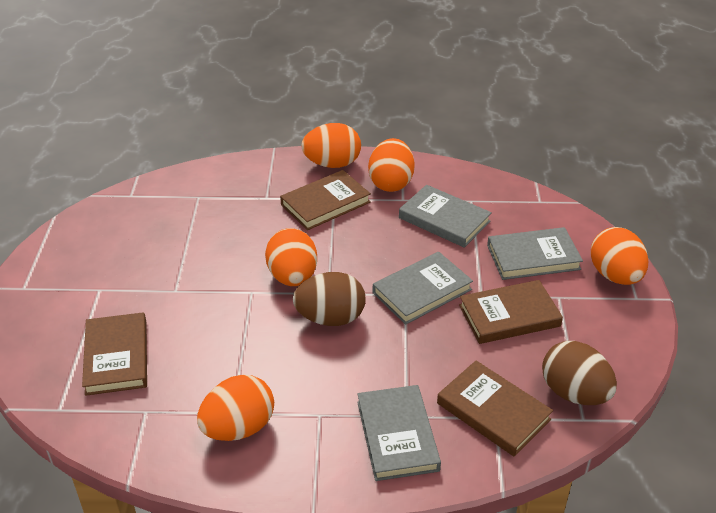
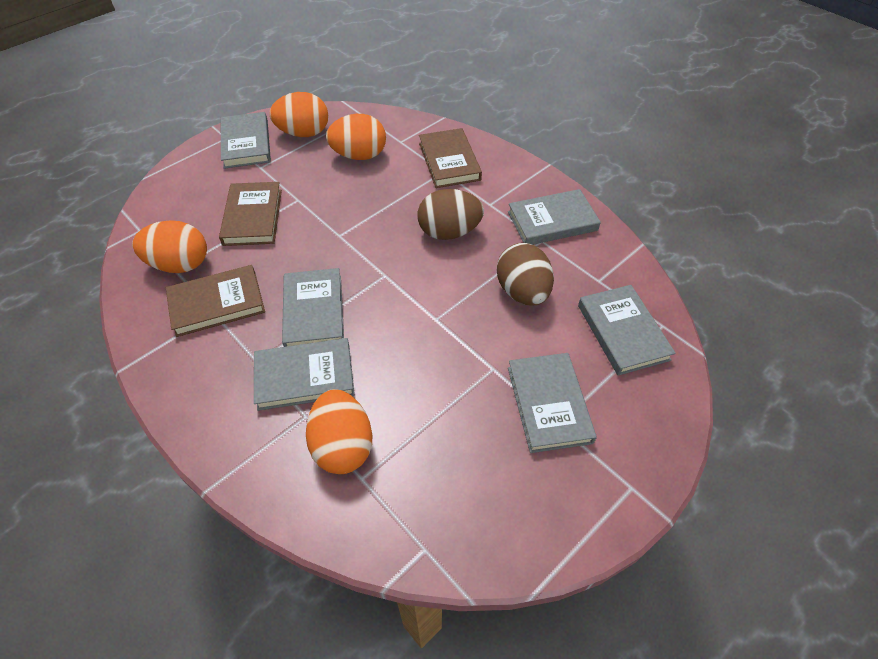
brown book: 4 -> 3
grey book: 4 -> 6
orange egg: 5 -> 4

